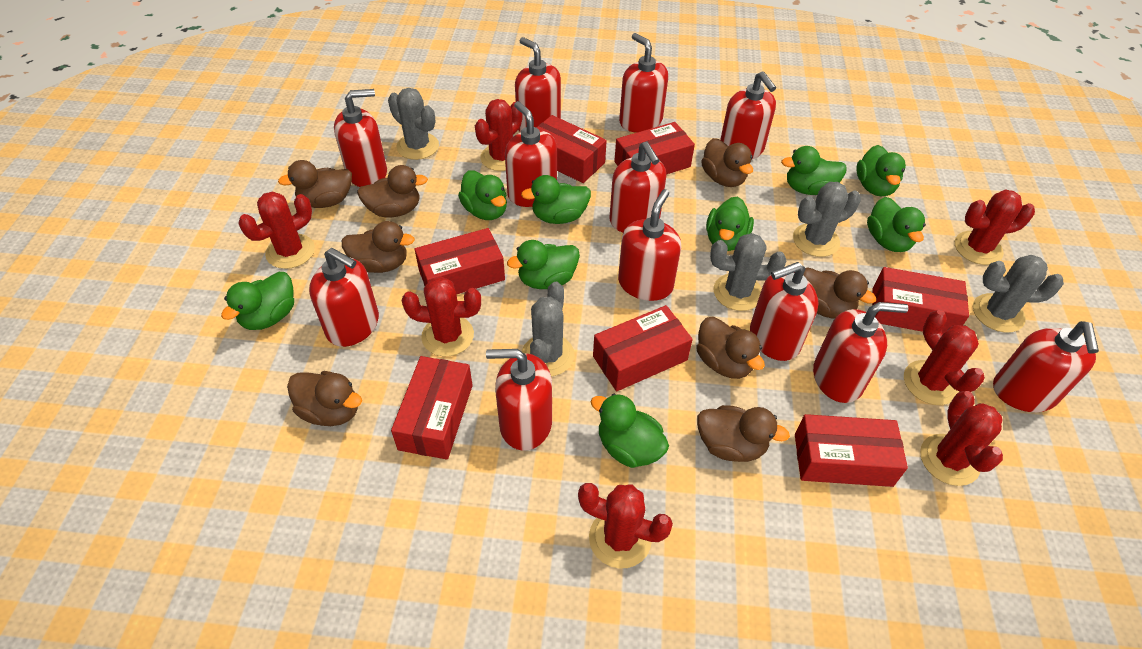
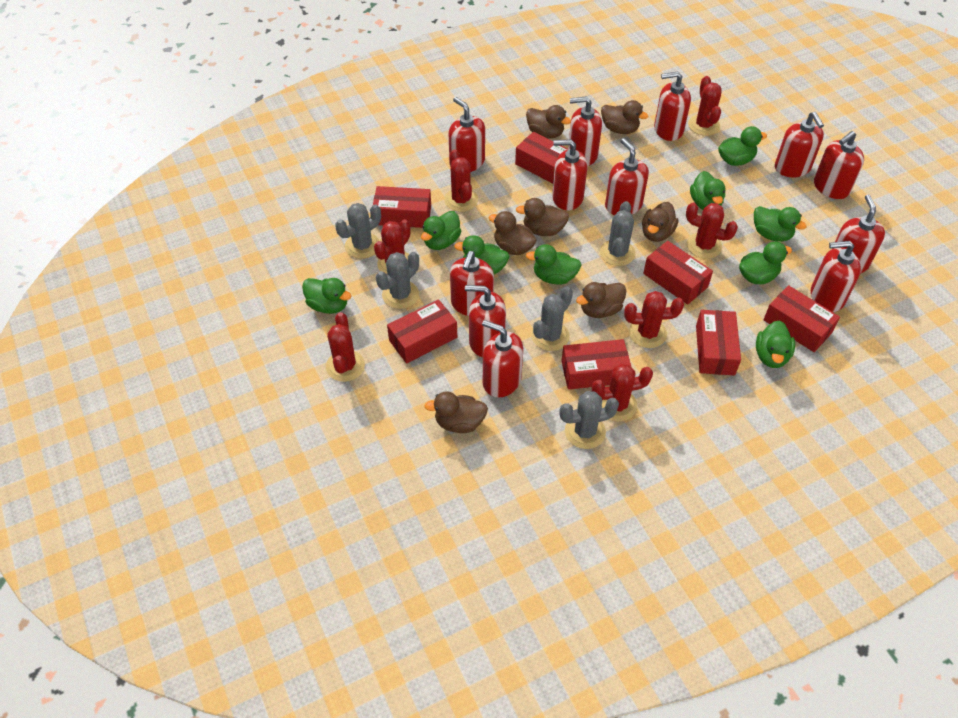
brown duck: 8 -> 7

